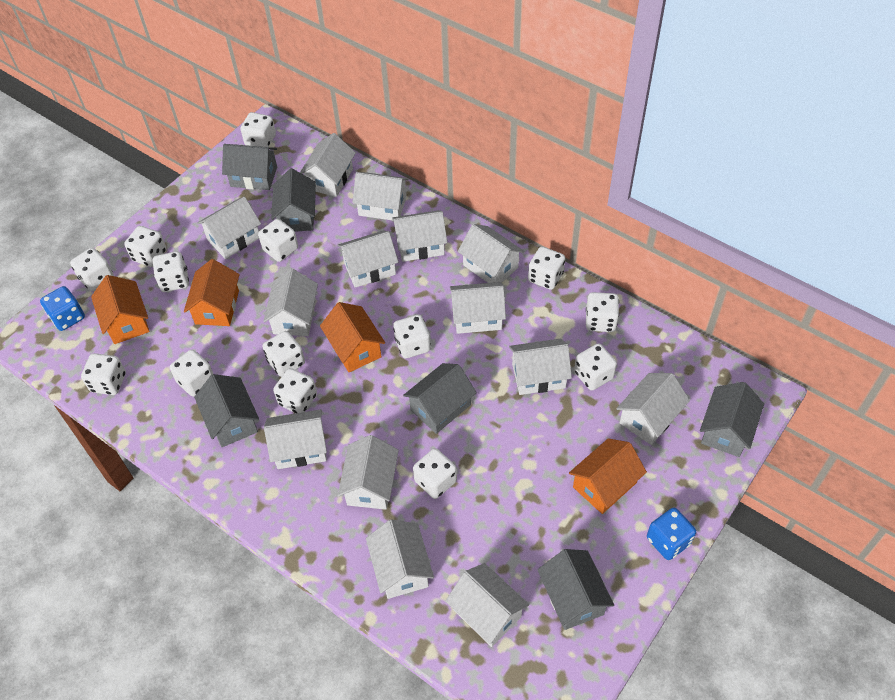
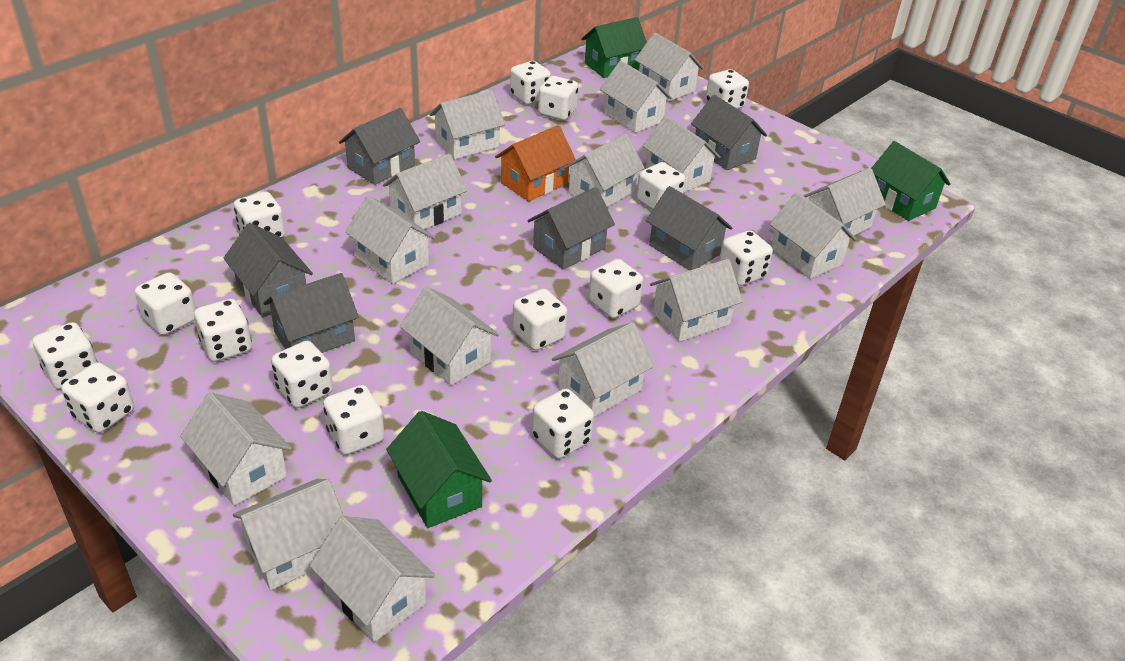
blue dice: 2 -> 0
green house: 0 -> 3
orange house: 4 -> 1
white dice: 14 -> 15
white house: 14 -> 15

